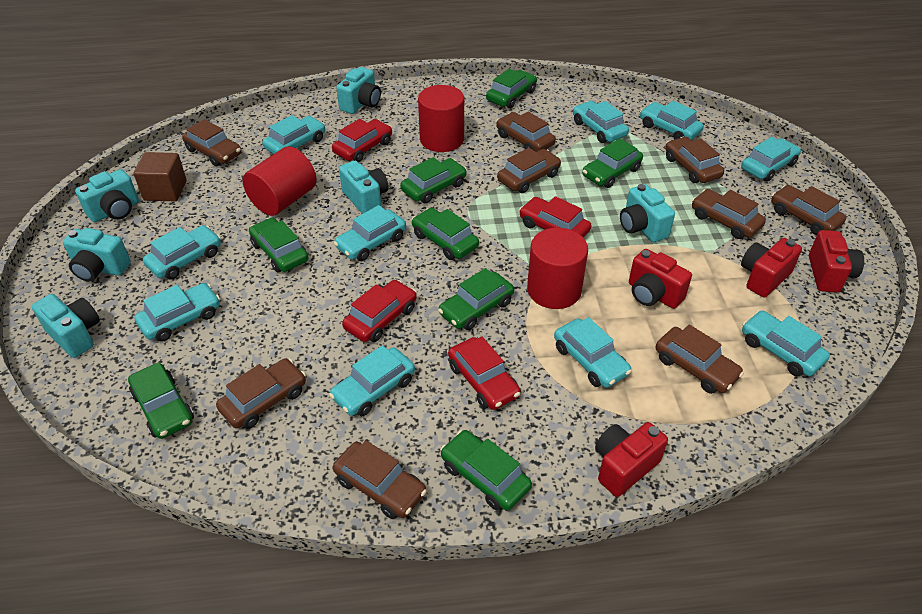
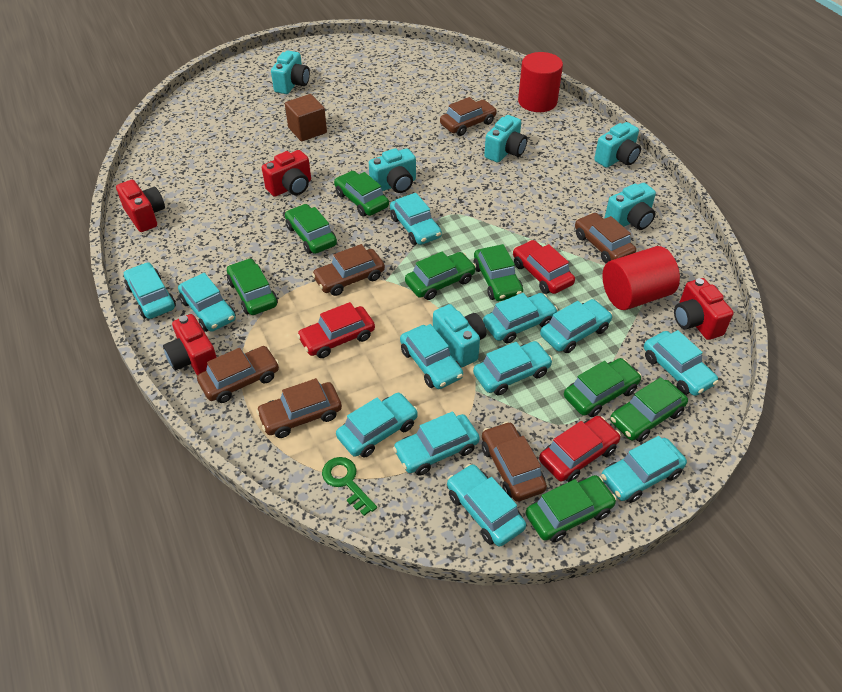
brown car: 9 -> 6
green key: 0 -> 1
red car: 4 -> 3
red cylinder: 3 -> 2
turquoise car: 10 -> 12

